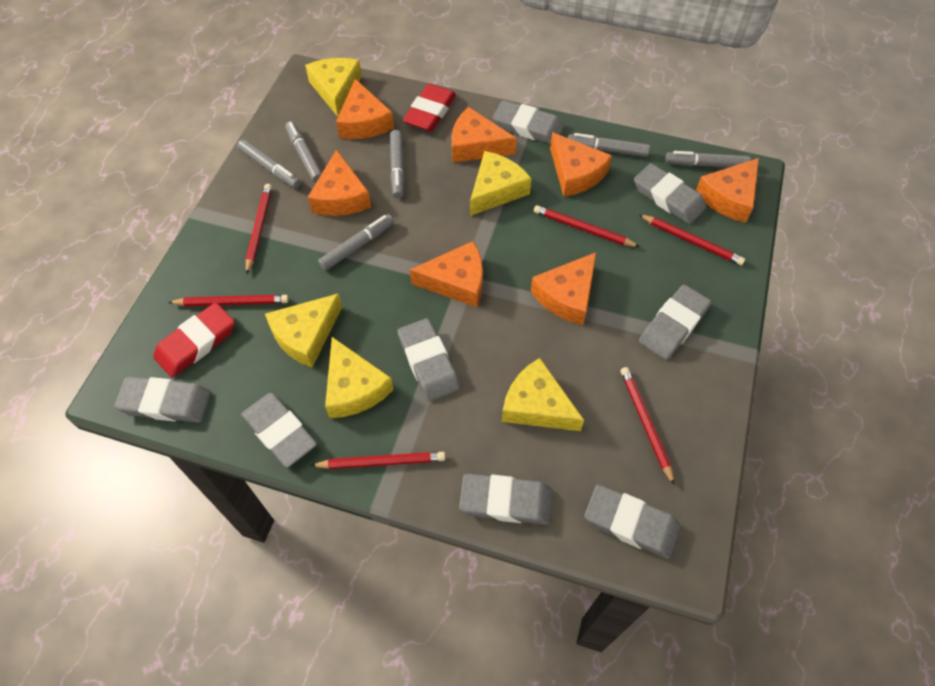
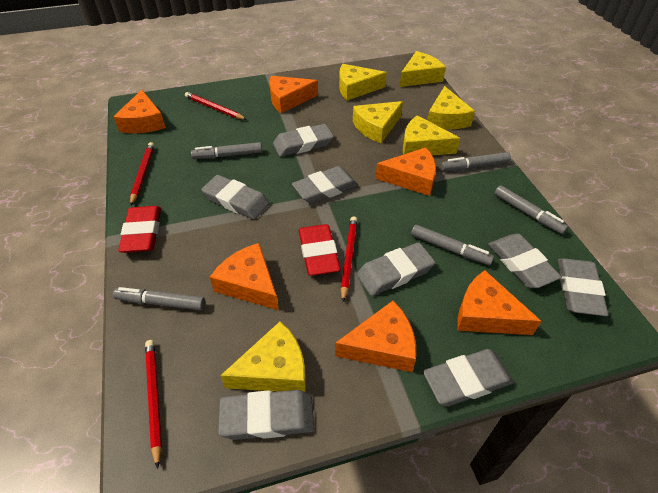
grey marker: 6 -> 5
orange cheese: 7 -> 6
red pencil: 6 -> 4
yellow cheese: 5 -> 6

